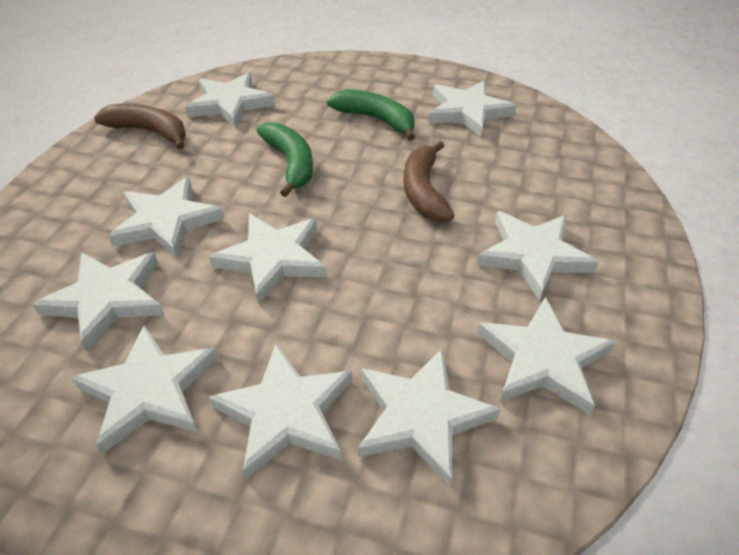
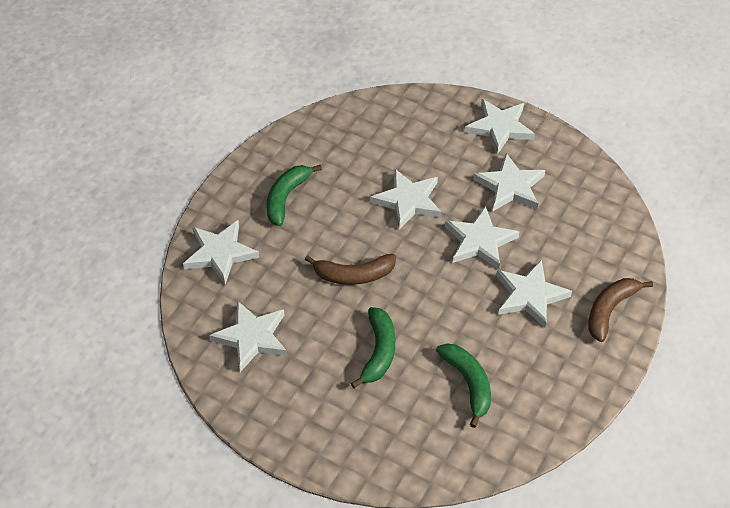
green banana: 2 -> 3
white star: 10 -> 7

